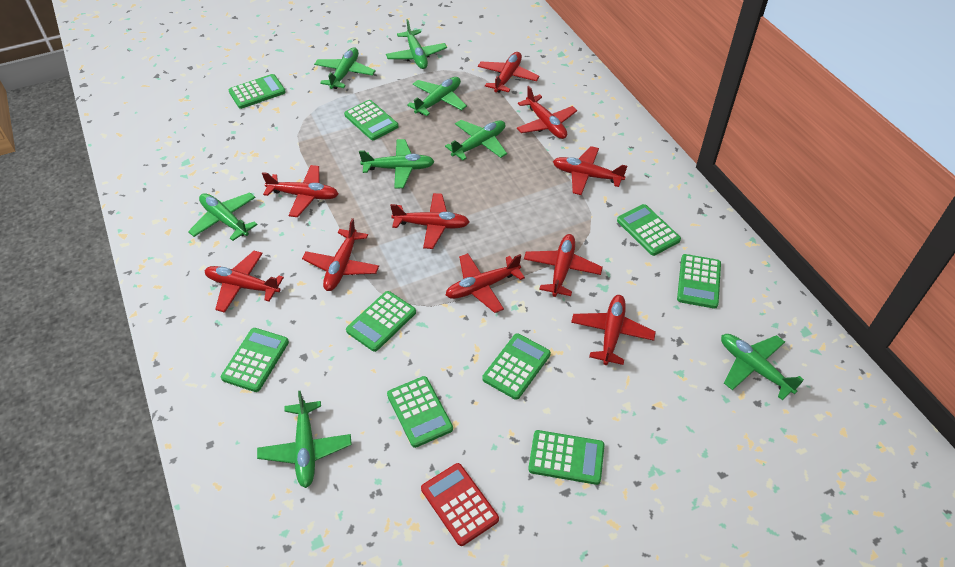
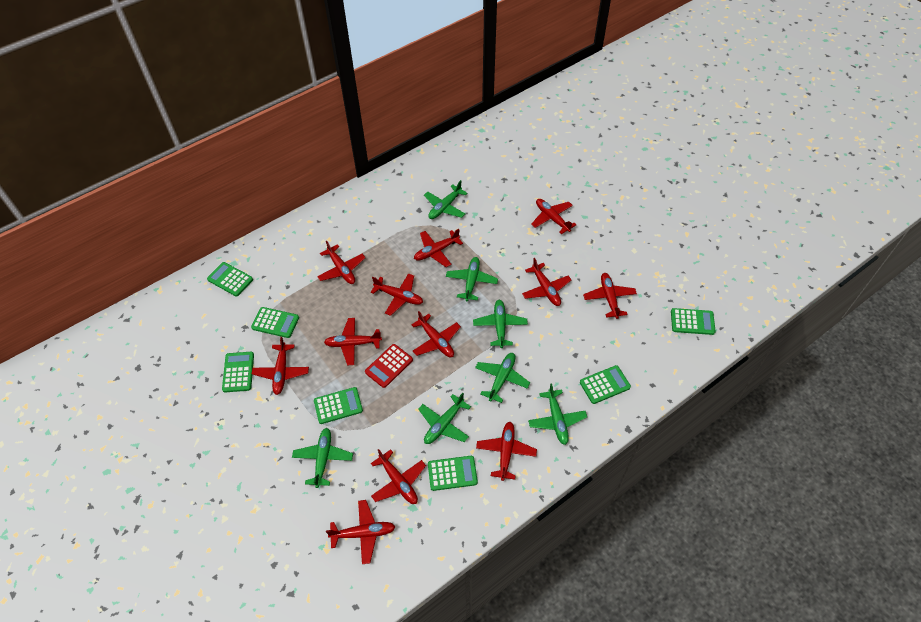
green calculator: 9 -> 7
green plane: 8 -> 7
red plane: 10 -> 12

